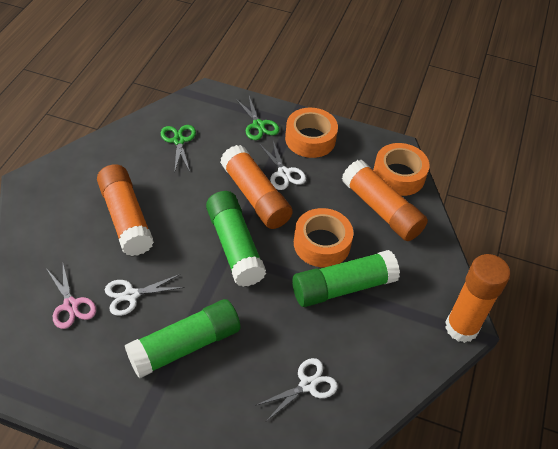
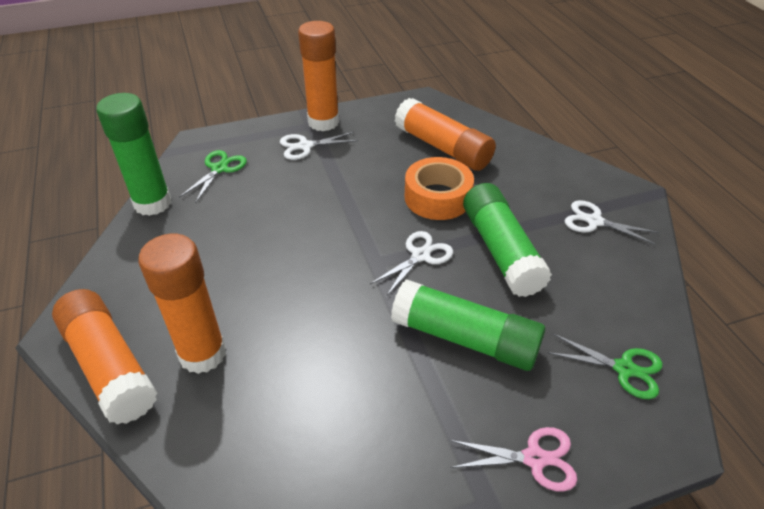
orange tape: 3 -> 1

